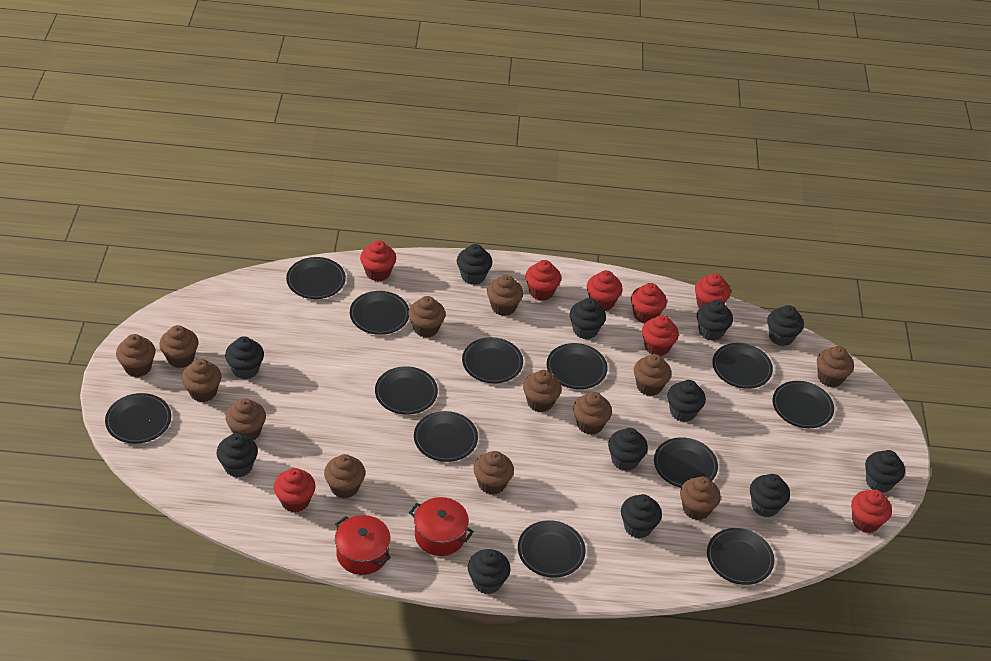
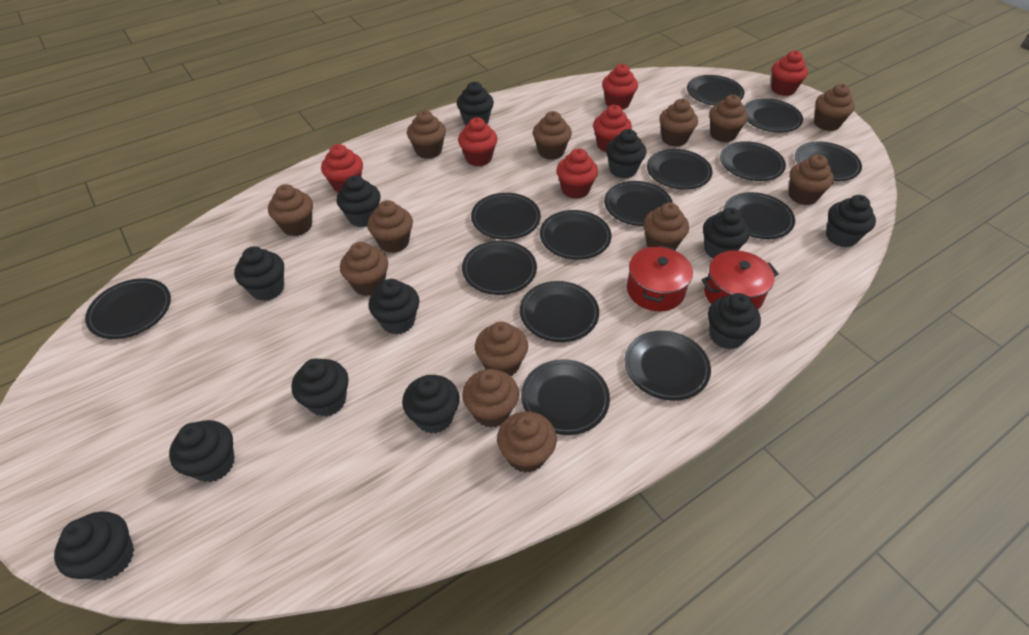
black plate: 12 -> 14
red cupcake: 8 -> 6

